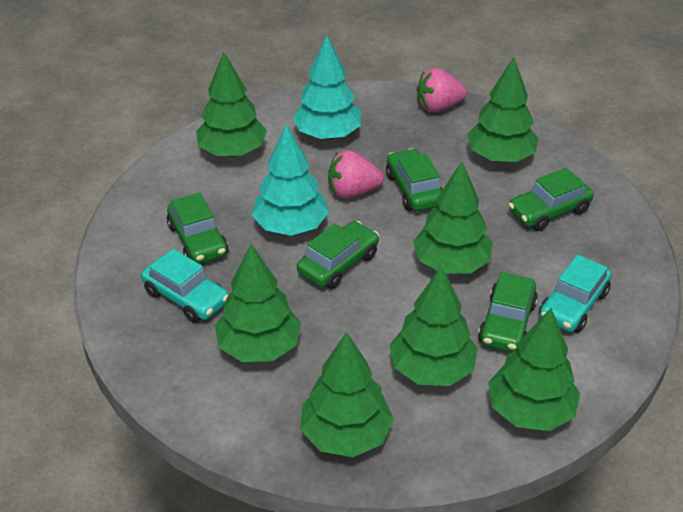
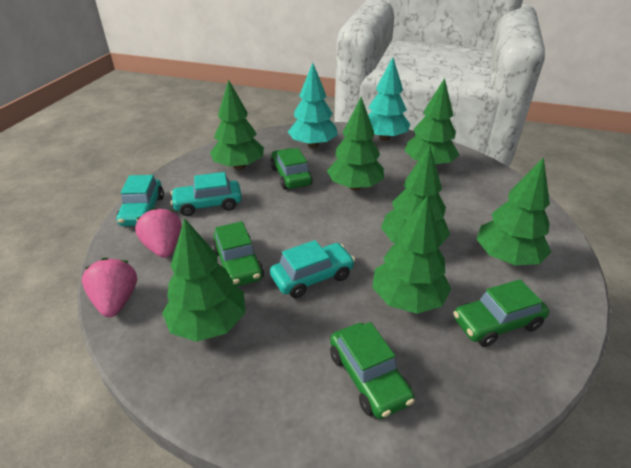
green car: 5 -> 4
turquoise car: 2 -> 3

